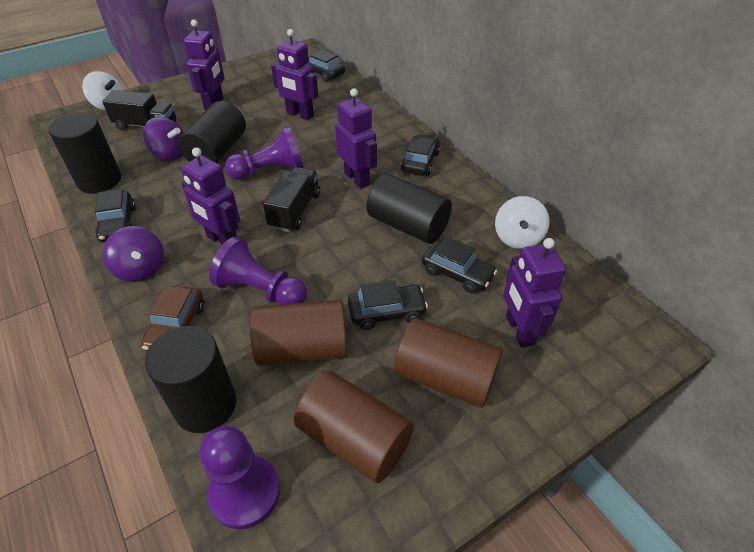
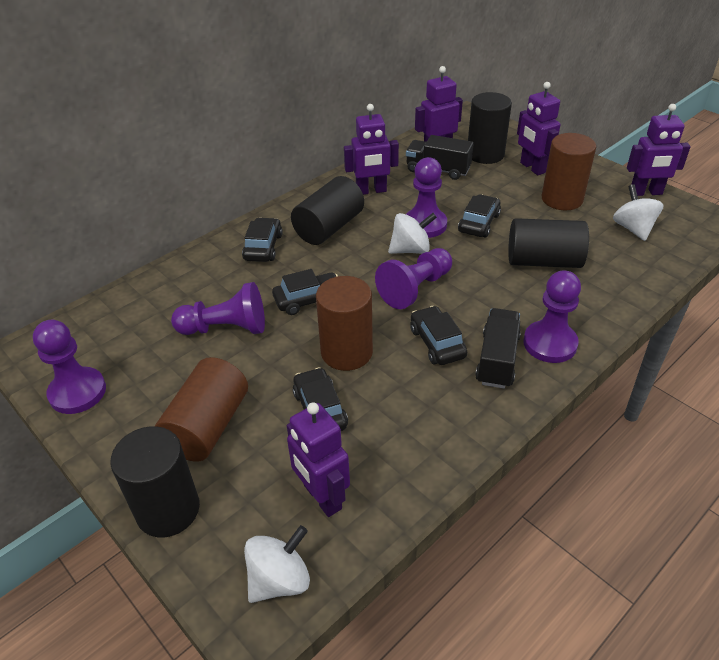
brown car: 1 -> 0
purple pawn: 3 -> 5
purple spinning top: 2 -> 0
white spinning top: 2 -> 3

